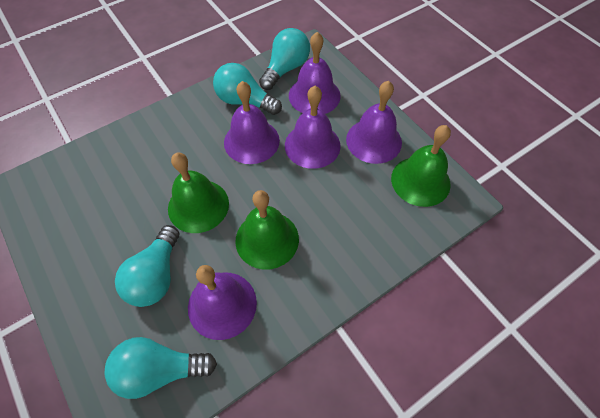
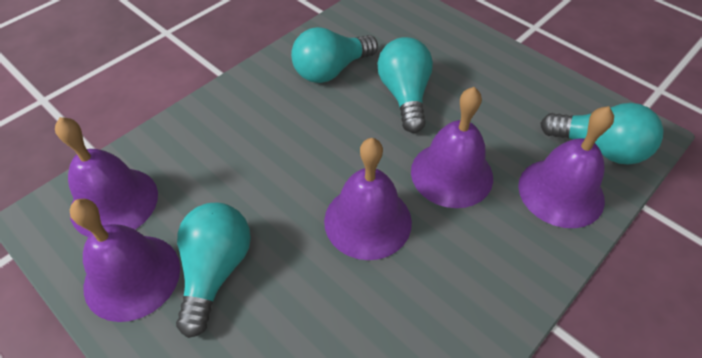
green bell: 3 -> 0

